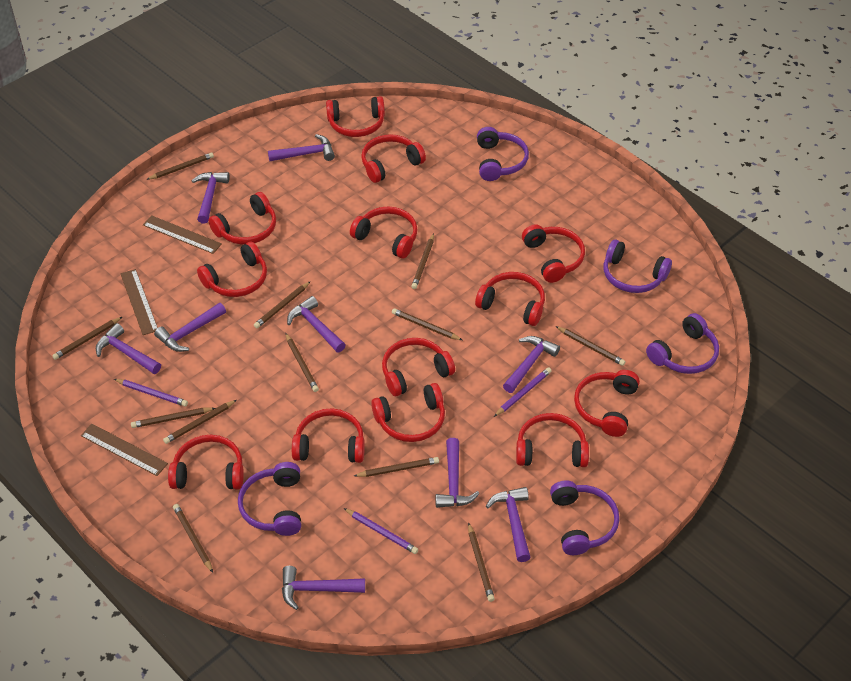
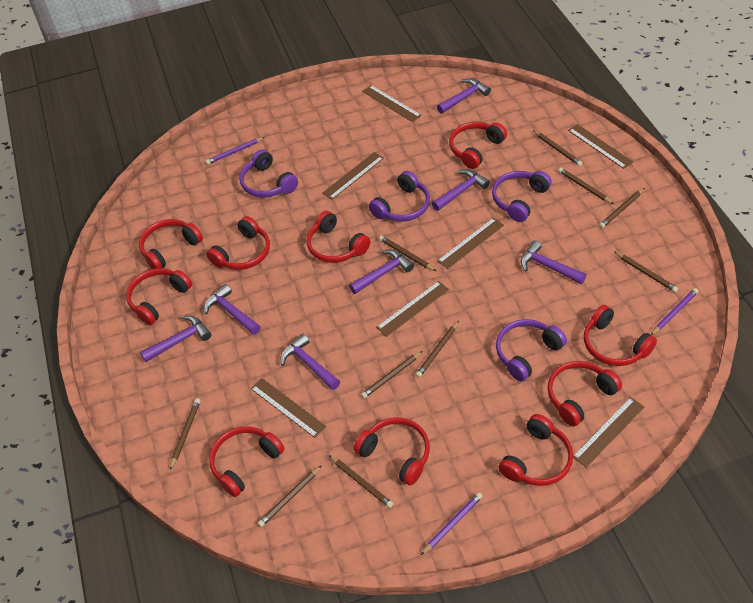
brown pencil: 12 -> 10
brown ruler: 3 -> 7
purple hammer: 9 -> 7
purple headphones: 5 -> 4
red headphones: 13 -> 10

